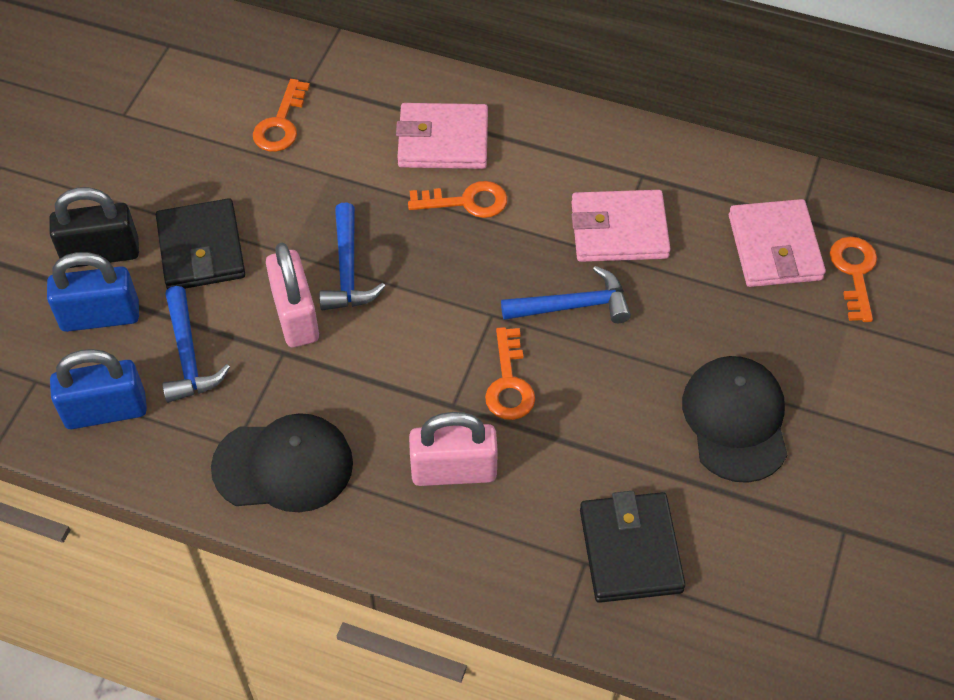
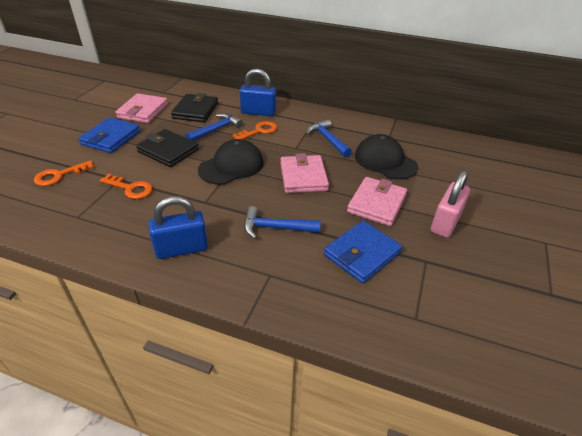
black padlock: 1 -> 0
blue wallet: 0 -> 2
orange key: 4 -> 3
pink padlock: 2 -> 1

